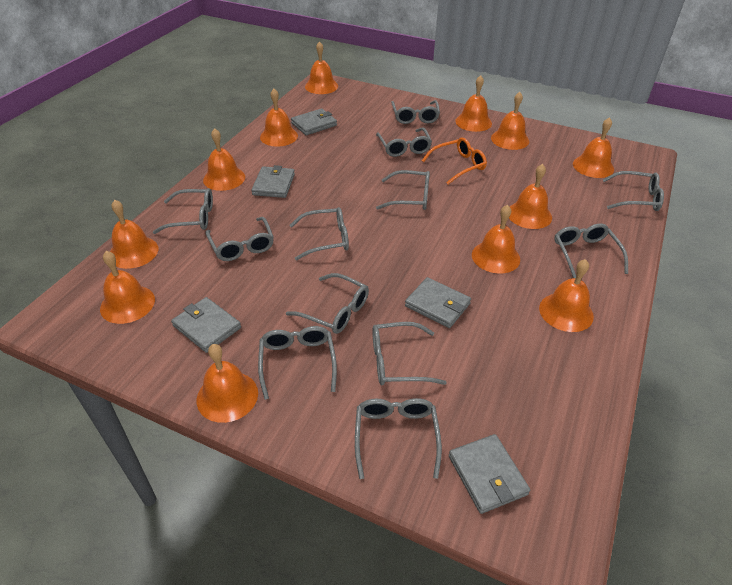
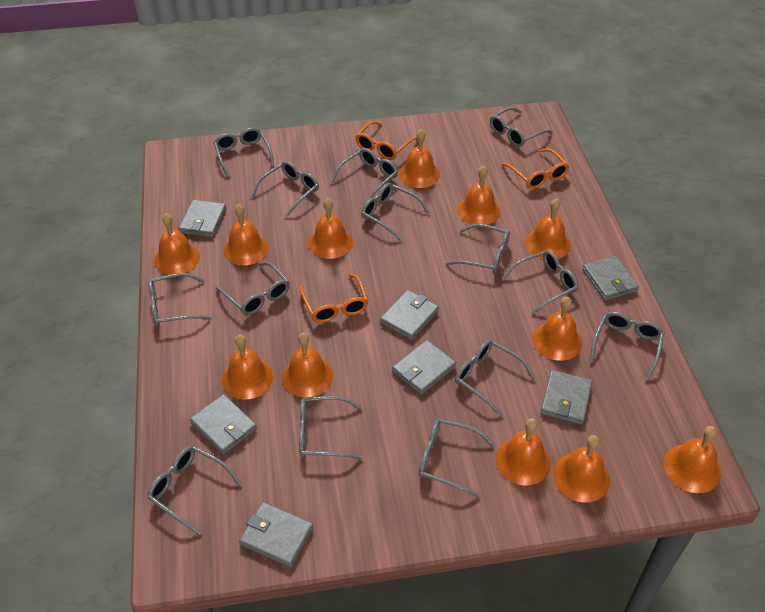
grey glasses: 12 -> 14
grey wallet: 5 -> 7
orange glasses: 1 -> 3

